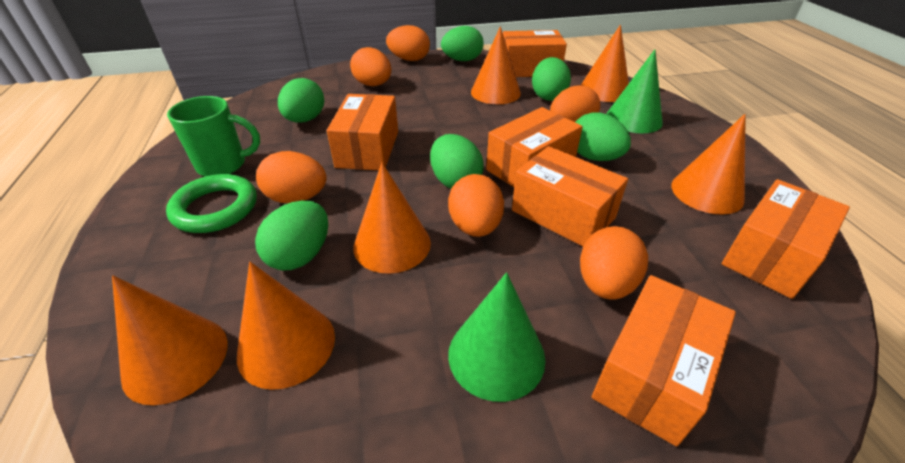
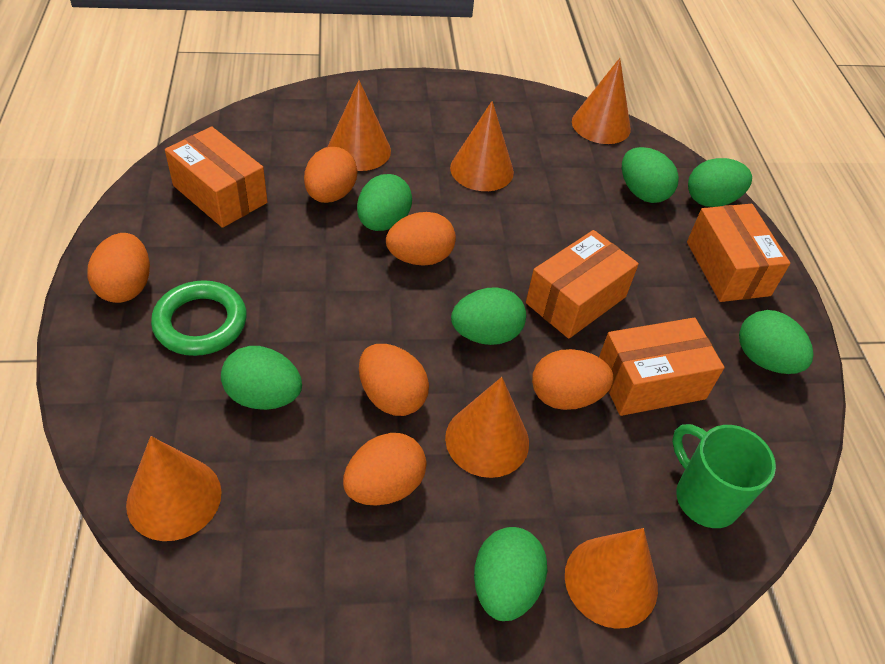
green cone: 2 -> 0
green egg: 6 -> 7
orange box: 6 -> 4

